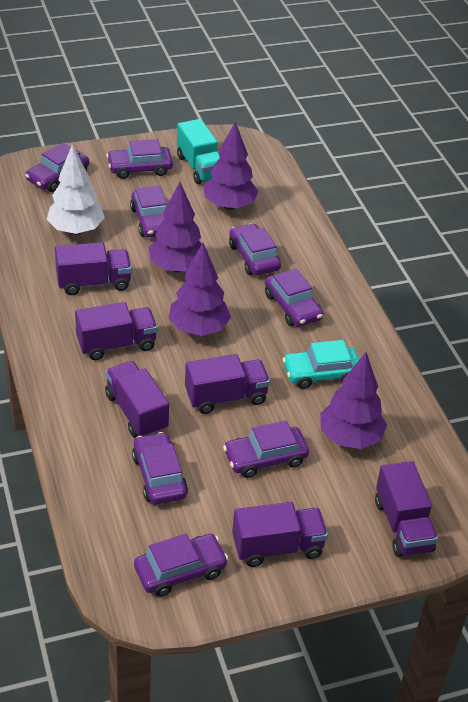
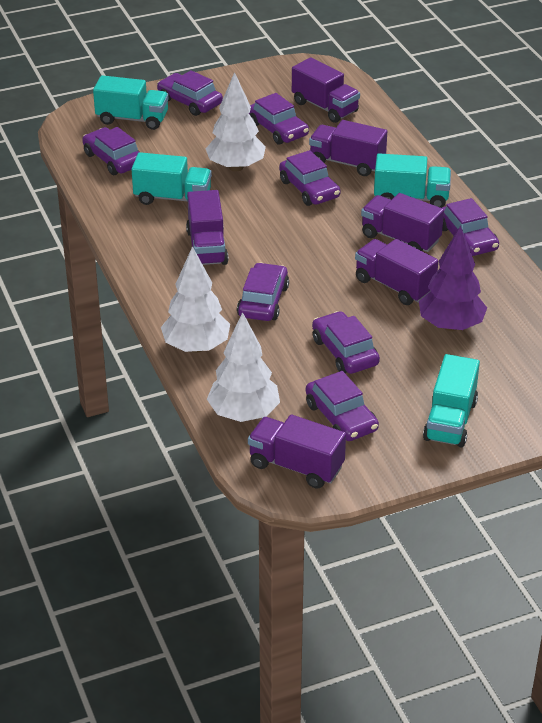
purple tree: 4 -> 1
turquoise car: 1 -> 0
turquoise truck: 1 -> 4
white tree: 1 -> 3

